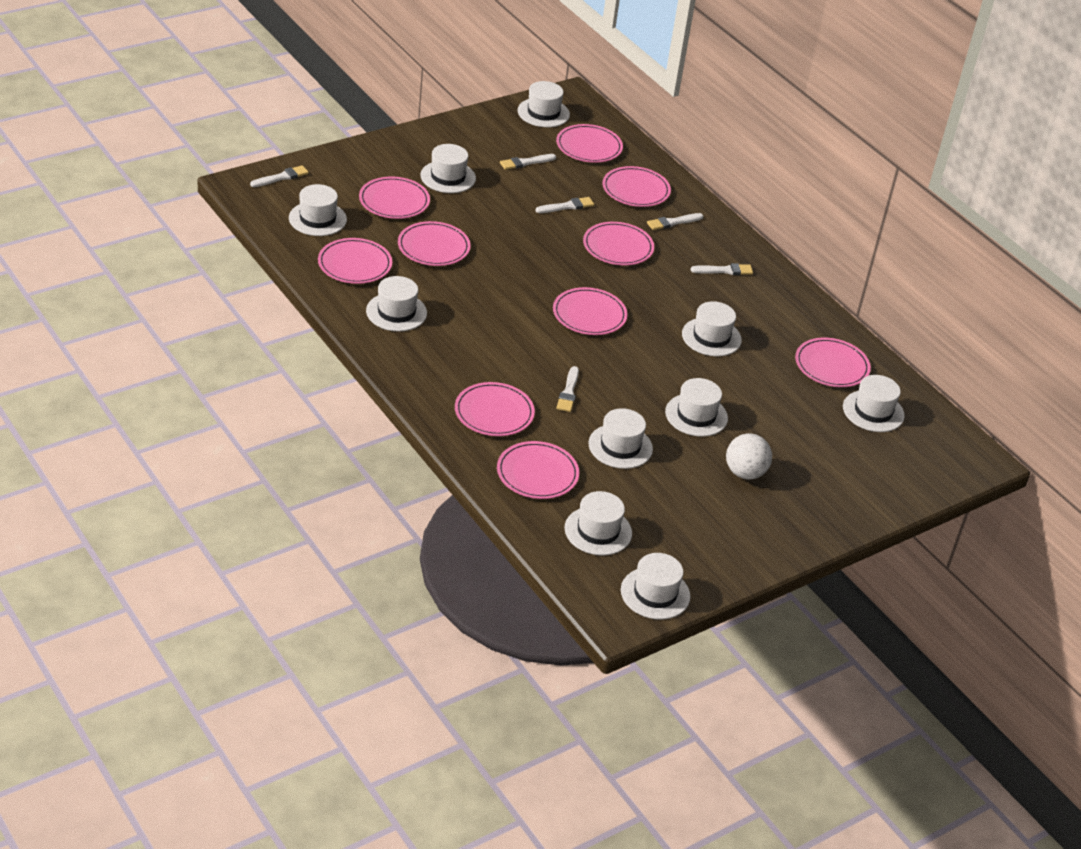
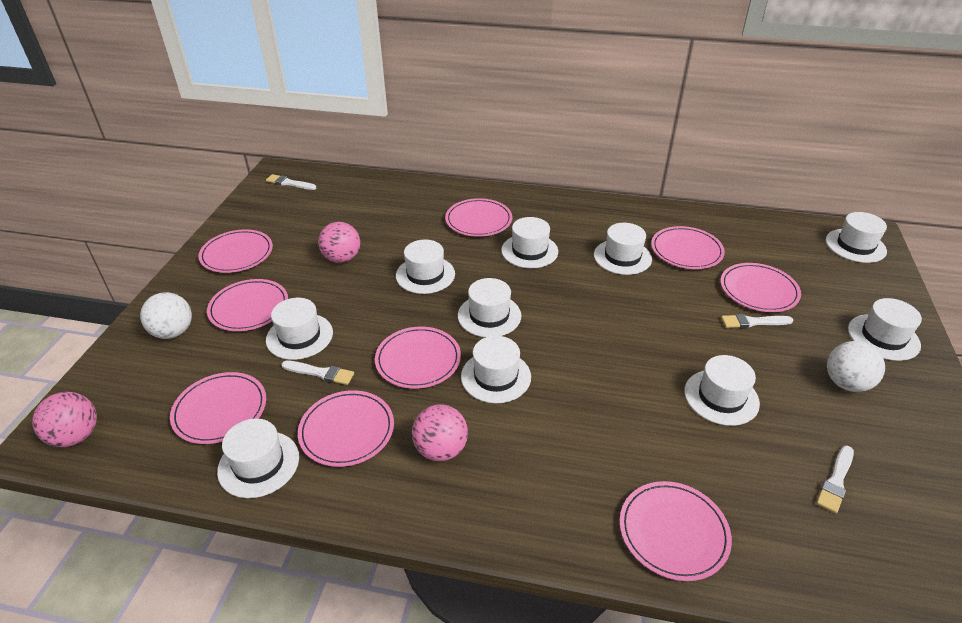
pink ball: 0 -> 3
pink plate: 10 -> 9
white ball: 1 -> 2
white brush: 6 -> 4

